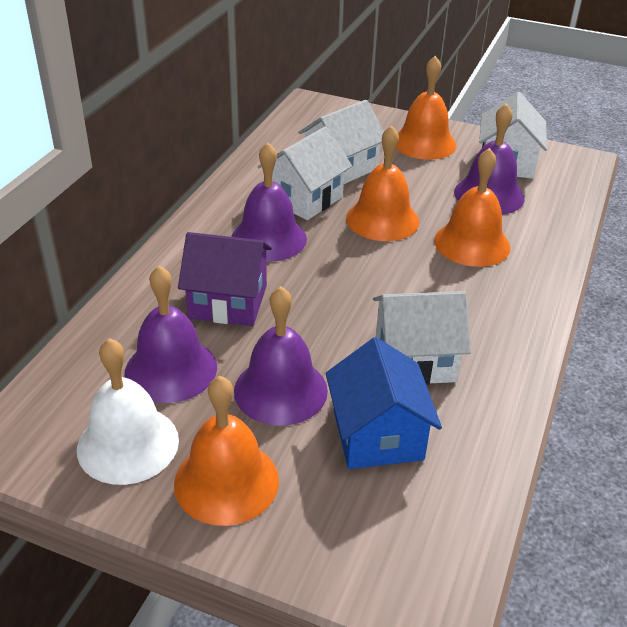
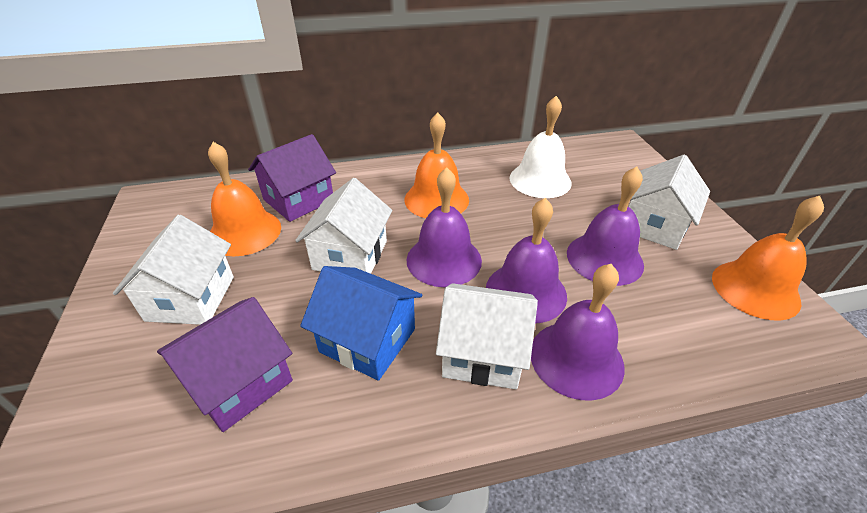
orange bell: 4 -> 3
purple house: 1 -> 2

